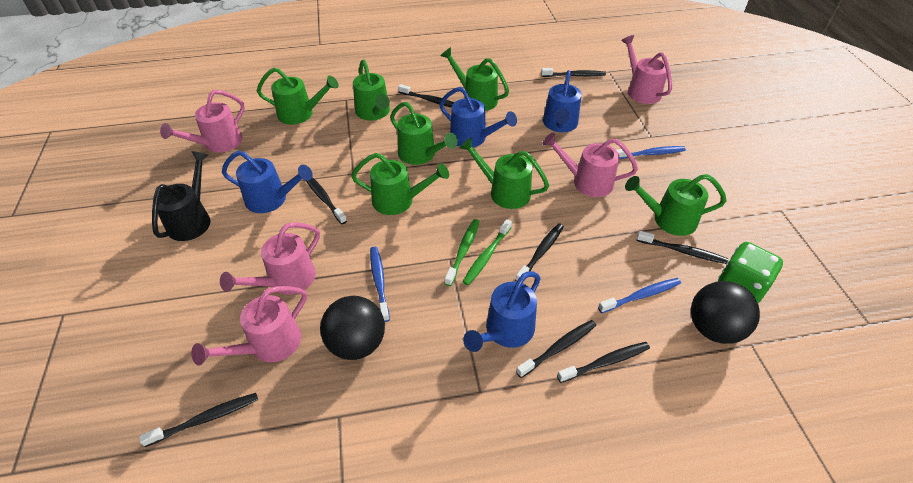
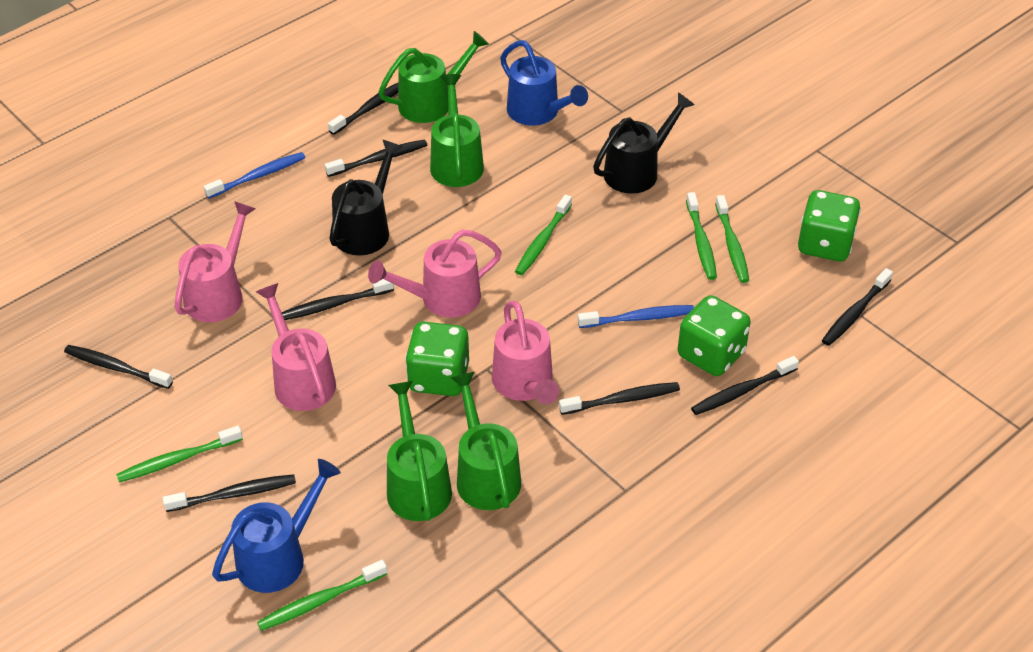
black ball: 2 -> 0
black watering can: 1 -> 2
blue toothbrush: 3 -> 2
blue watering can: 4 -> 2
green dice: 1 -> 3
green toothbrush: 2 -> 5
green watering can: 7 -> 4
pink watering can: 5 -> 4

